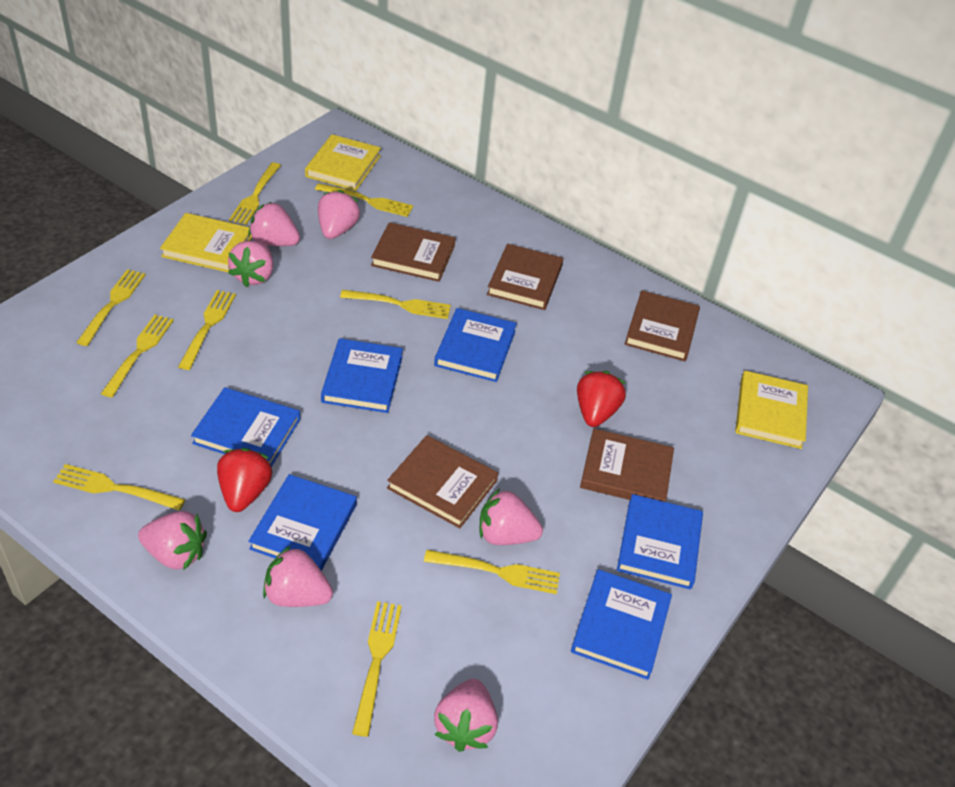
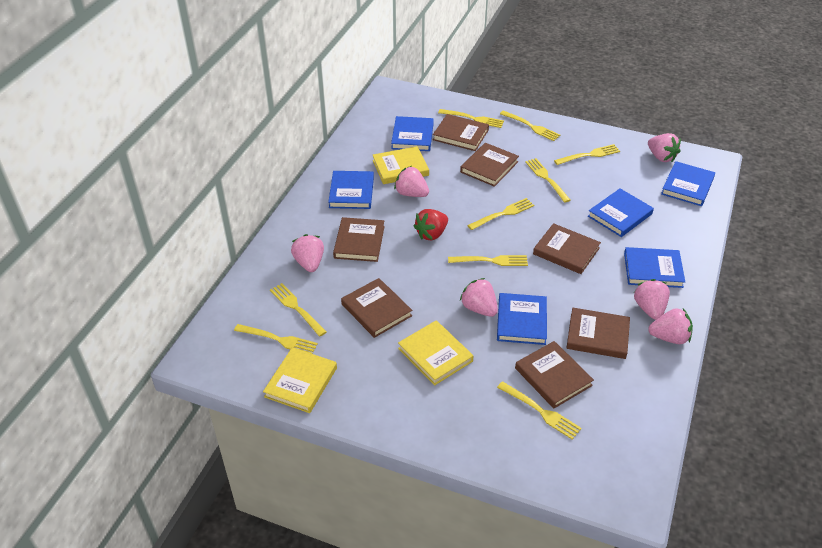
brown book: 5 -> 7
pink strawberry: 7 -> 6
red strawberry: 2 -> 1

